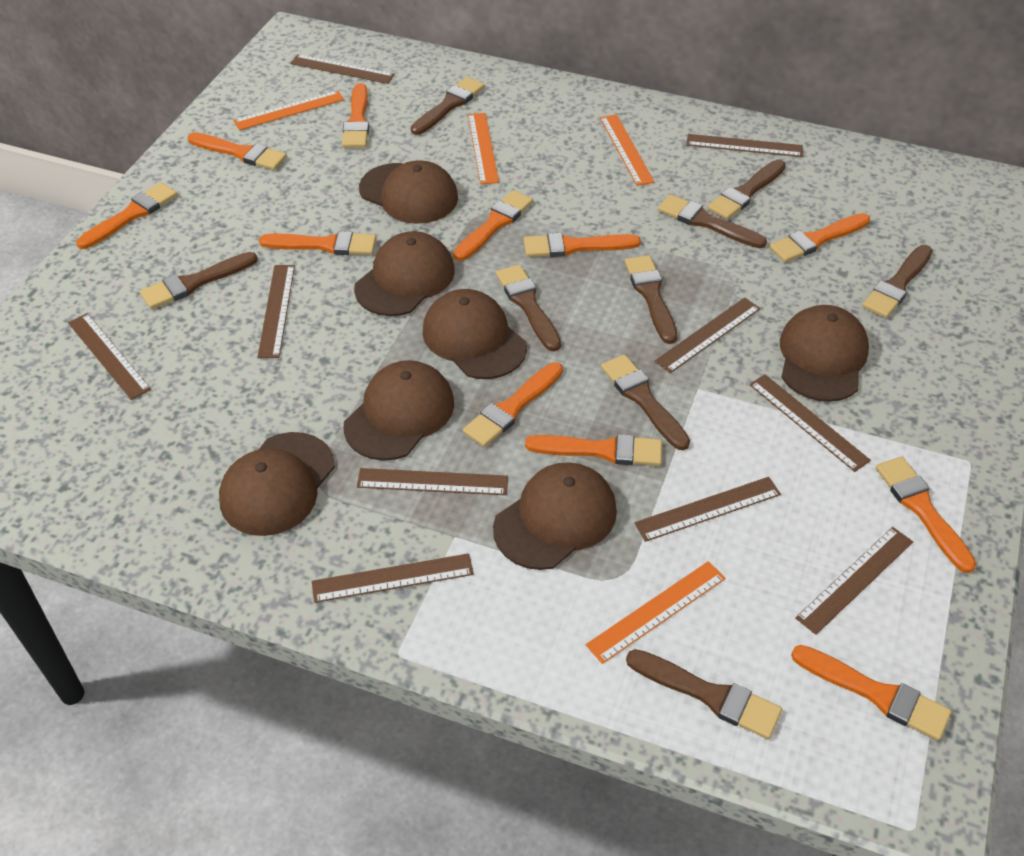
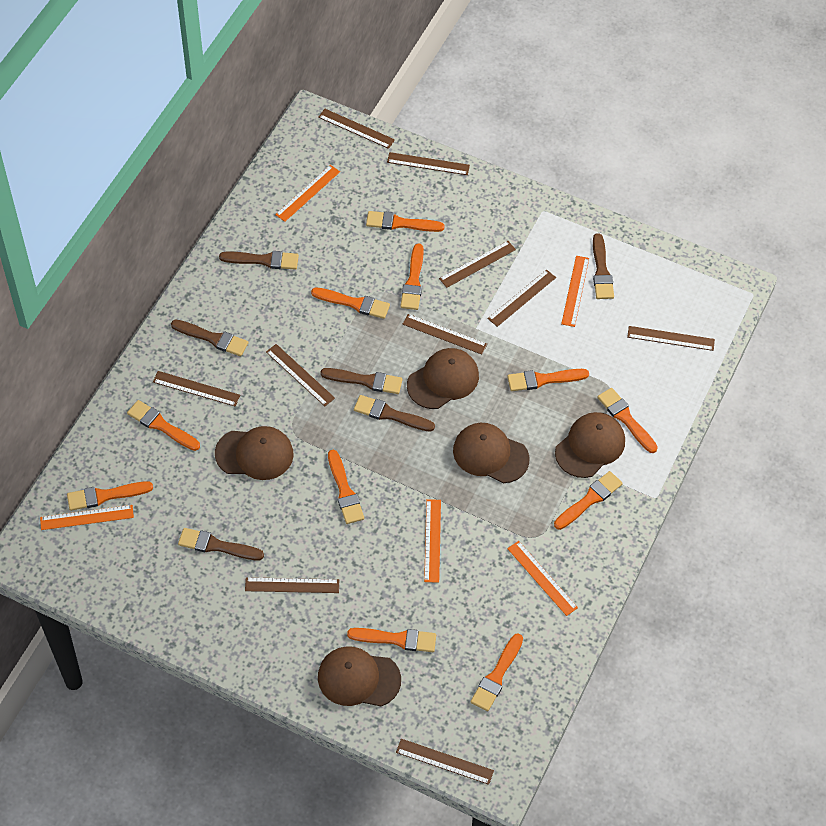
brown brush: 9 -> 6
brown cap: 7 -> 5
orange ruler: 4 -> 5

